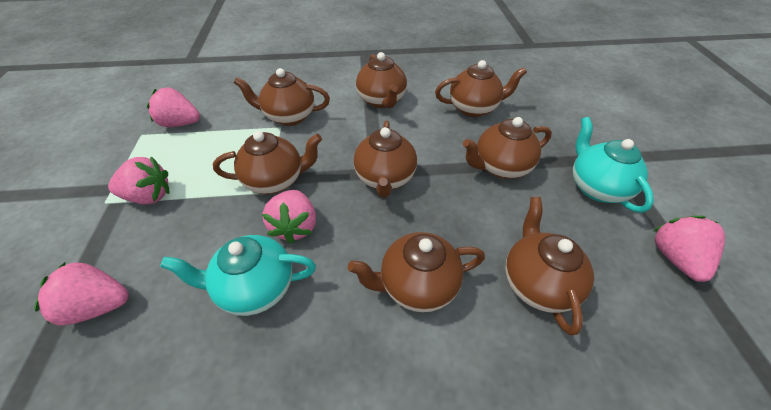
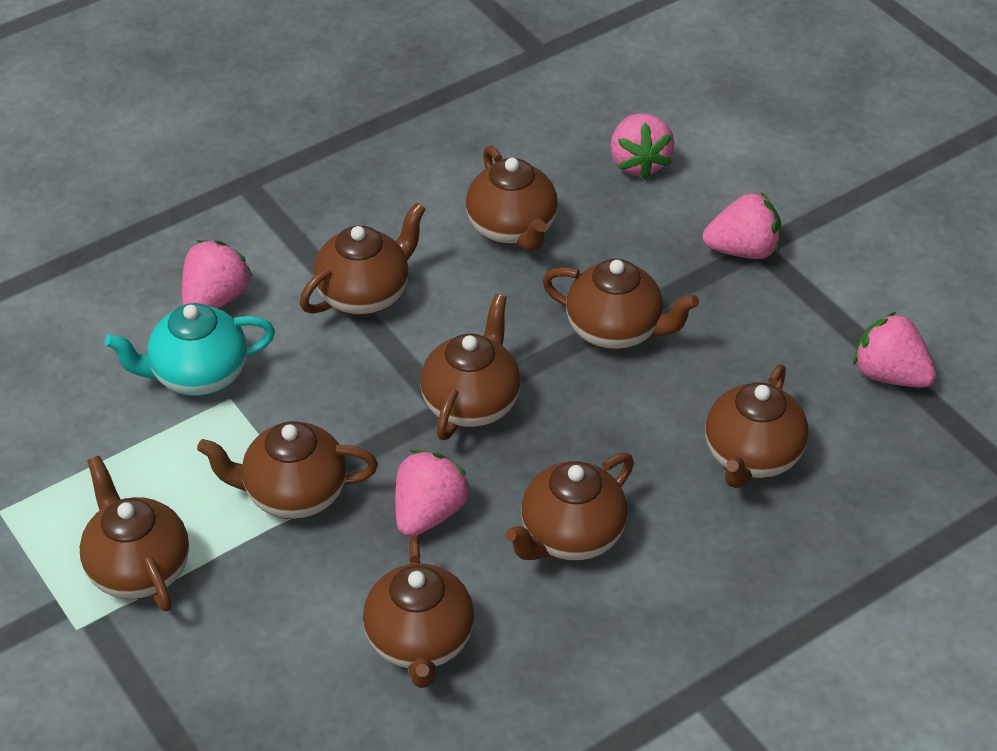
brown teapot: 8 -> 9
turquoise teapot: 2 -> 1

